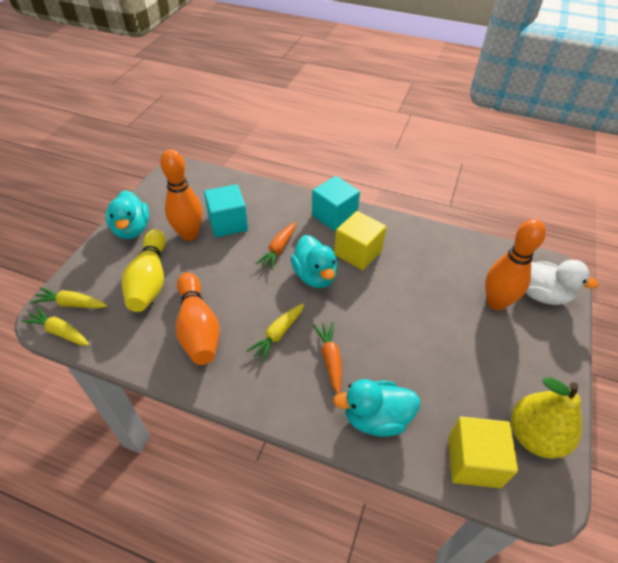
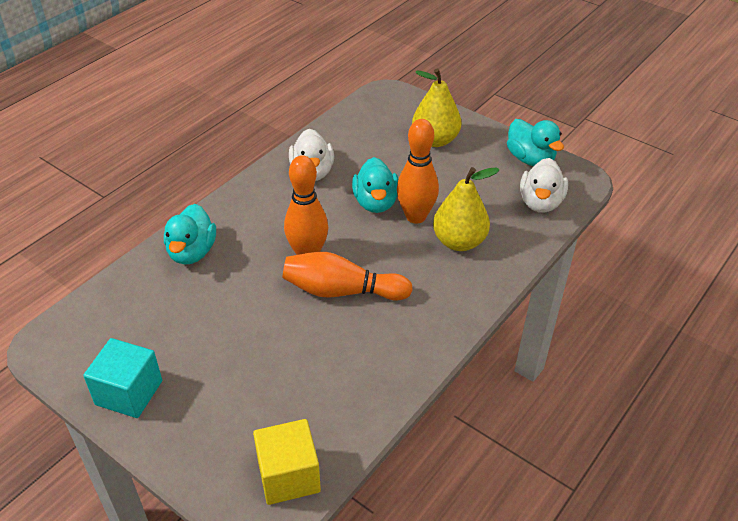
orange carrot: 2 -> 0
turquoise cube: 2 -> 1
white duck: 1 -> 2
yellow bowling pin: 1 -> 0
yellow carrot: 3 -> 0
yellow cube: 2 -> 1
yellow pear: 1 -> 2

